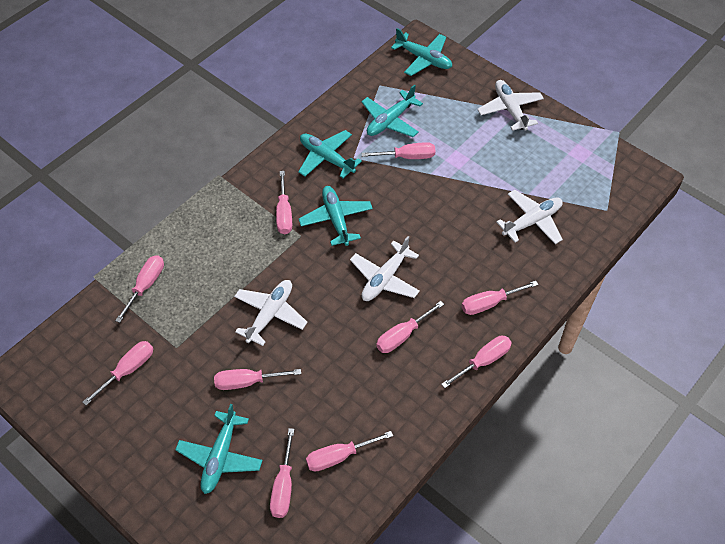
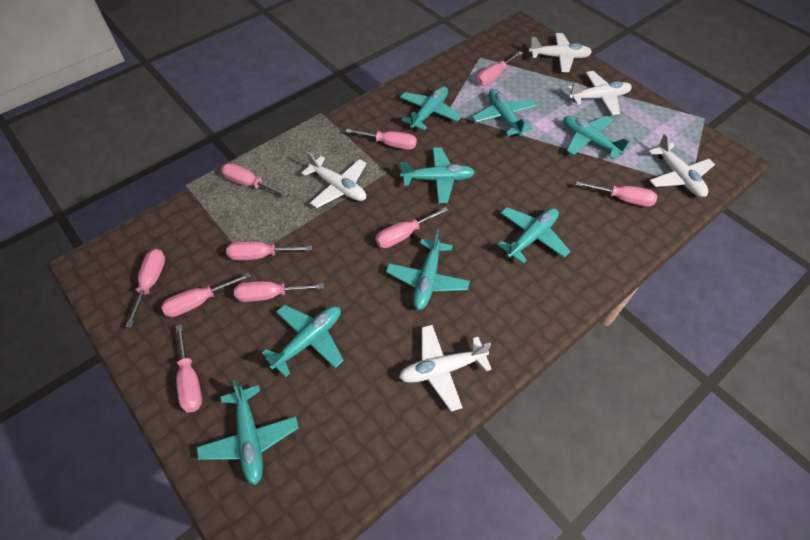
turquoise plane: 5 -> 8
white plane: 4 -> 5

